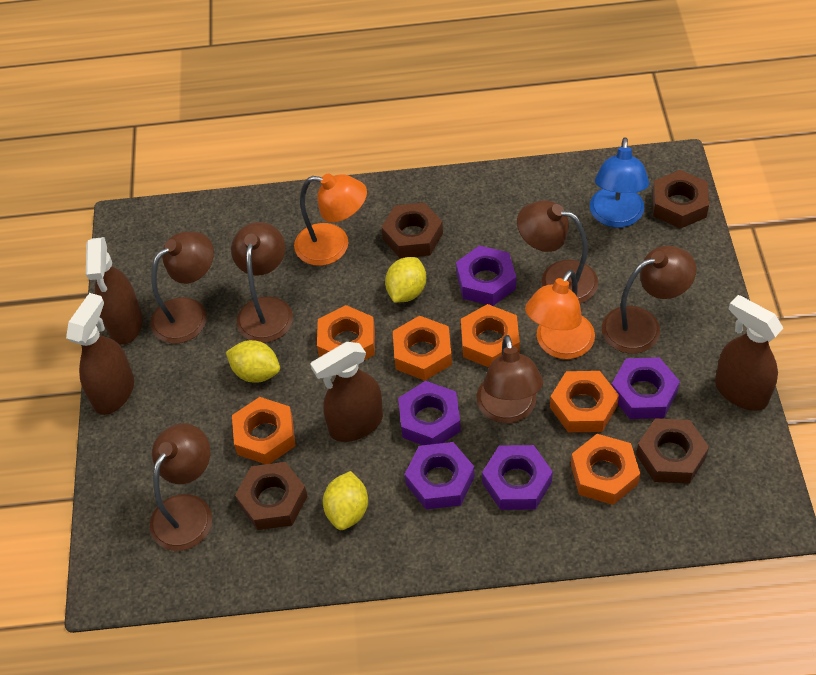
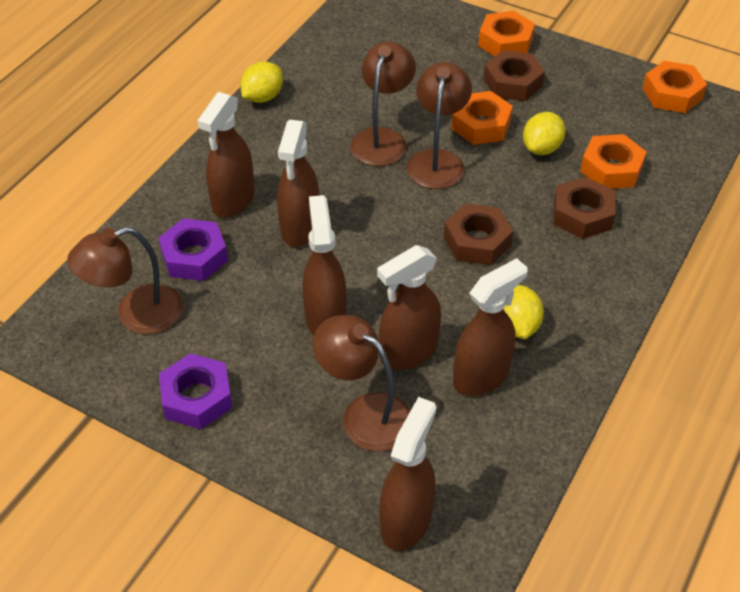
blue lamp: 1 -> 0
brown lamp: 6 -> 4
brown nut: 4 -> 3
brown spray bottle: 4 -> 6
orange lamp: 2 -> 0
orange nut: 6 -> 4
purple nut: 5 -> 2

